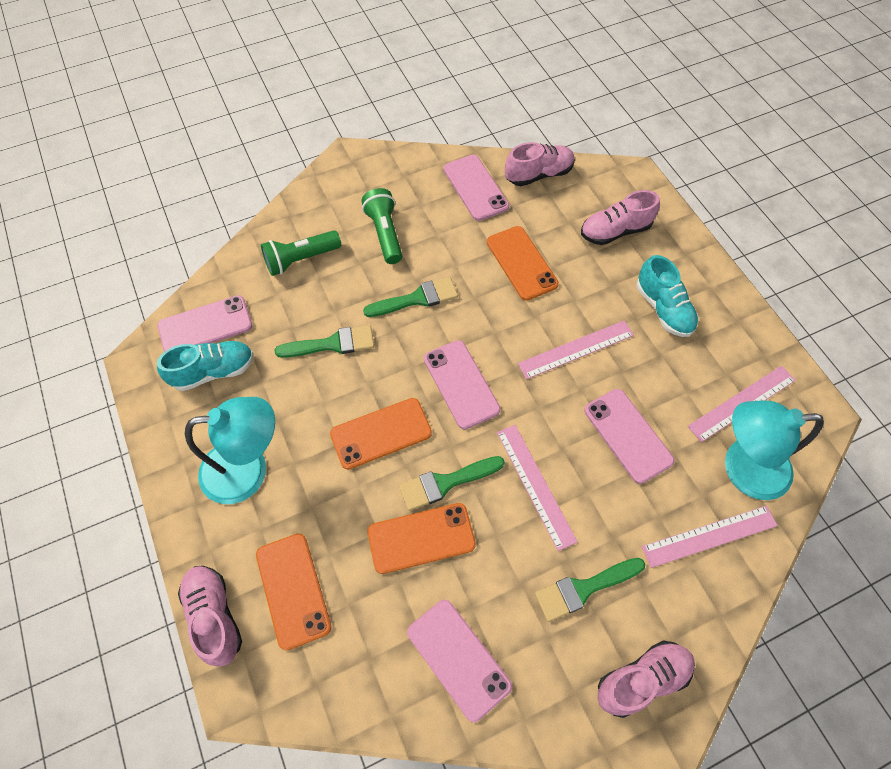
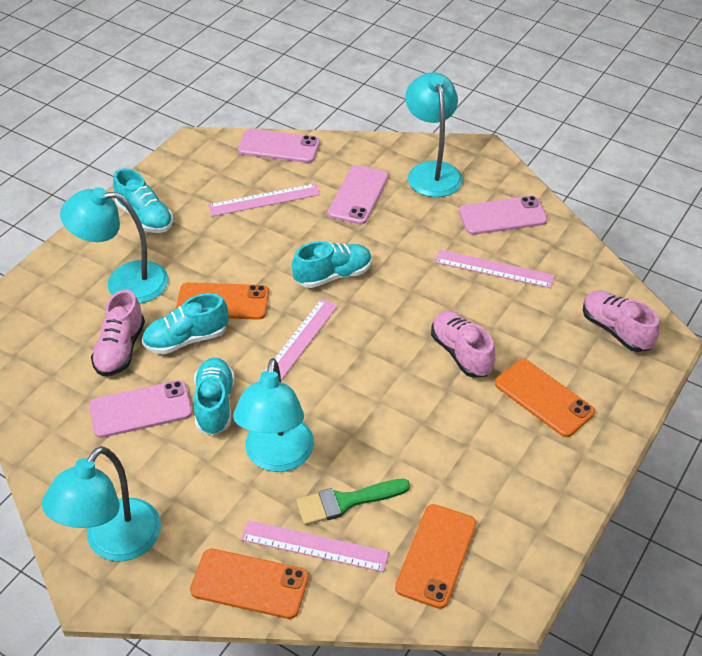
green brush: 4 -> 1
green flashlight: 2 -> 0
pink phone: 5 -> 4
pink shoe: 4 -> 3
turquoise lamp: 2 -> 4
turquoise shoe: 2 -> 4

